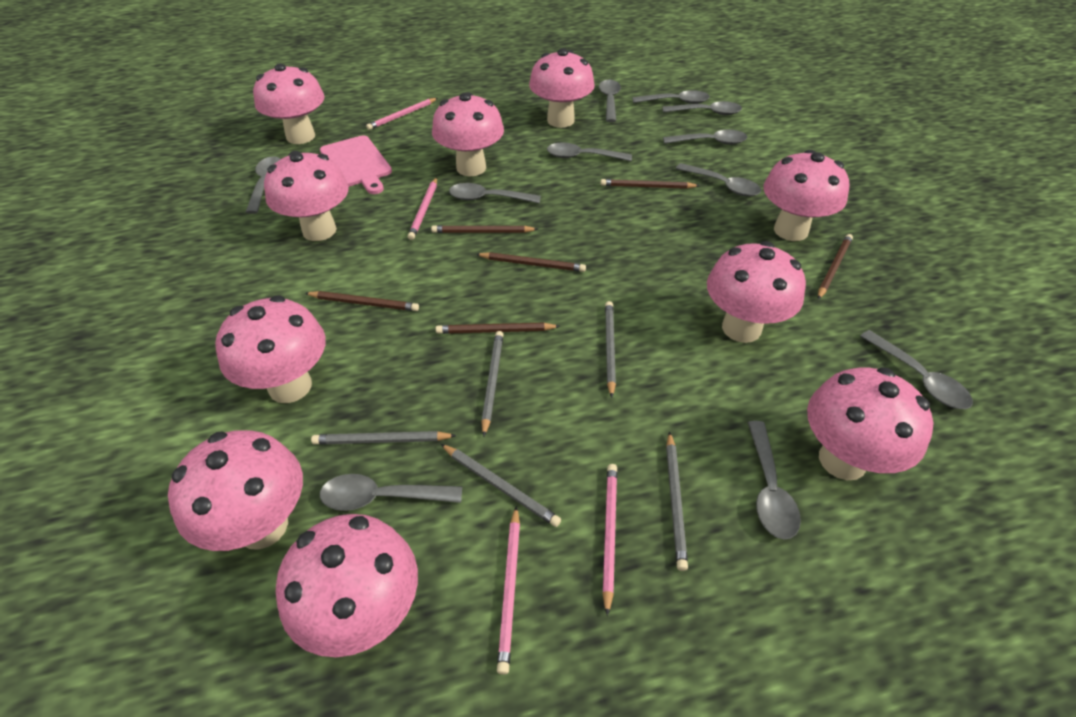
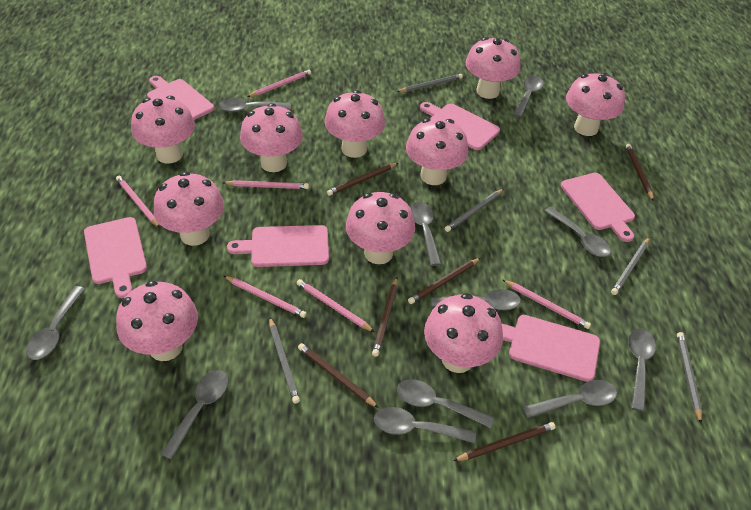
pink cutting board: 1 -> 6
pink pencil: 4 -> 6

